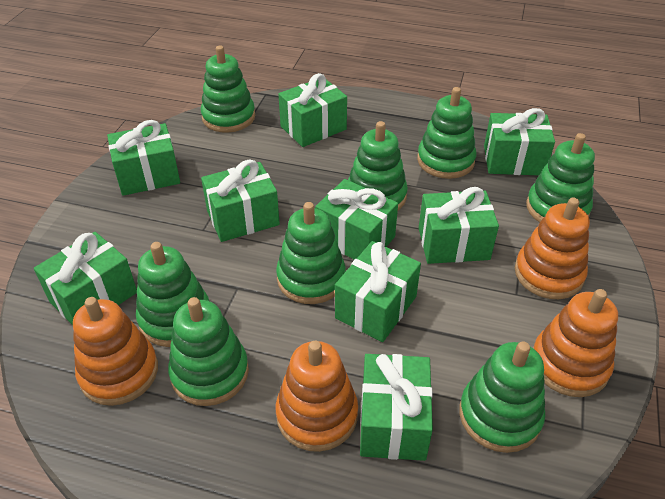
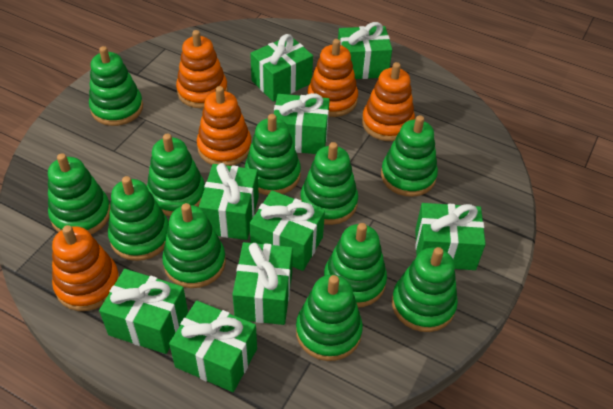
green stacking toy: 8 -> 11
orange stacking toy: 4 -> 5

